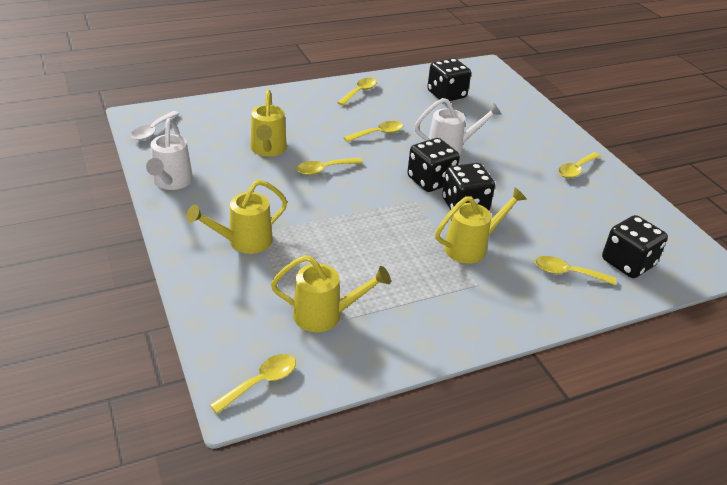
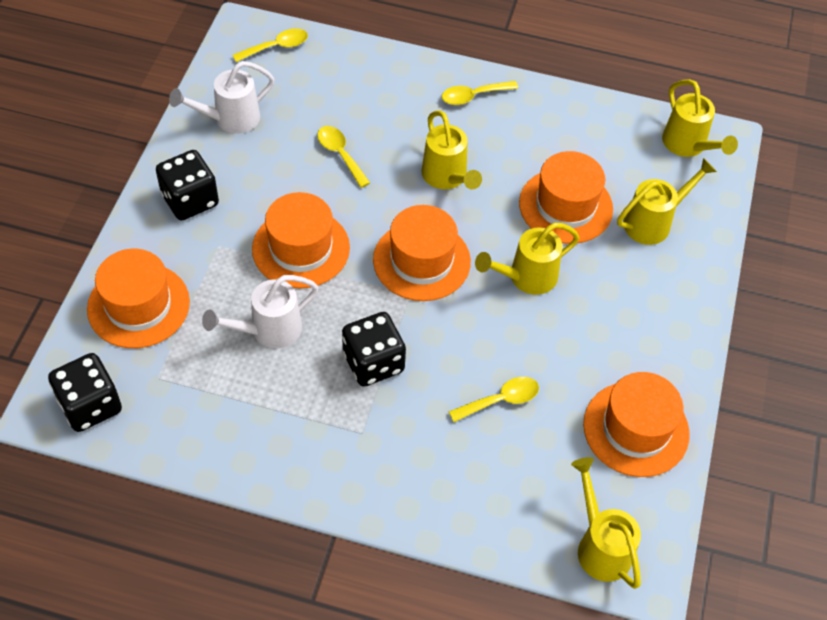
black dice: 4 -> 3
orange hat: 0 -> 5
white spoon: 1 -> 0
yellow spoon: 6 -> 4
yellow watering can: 4 -> 5

